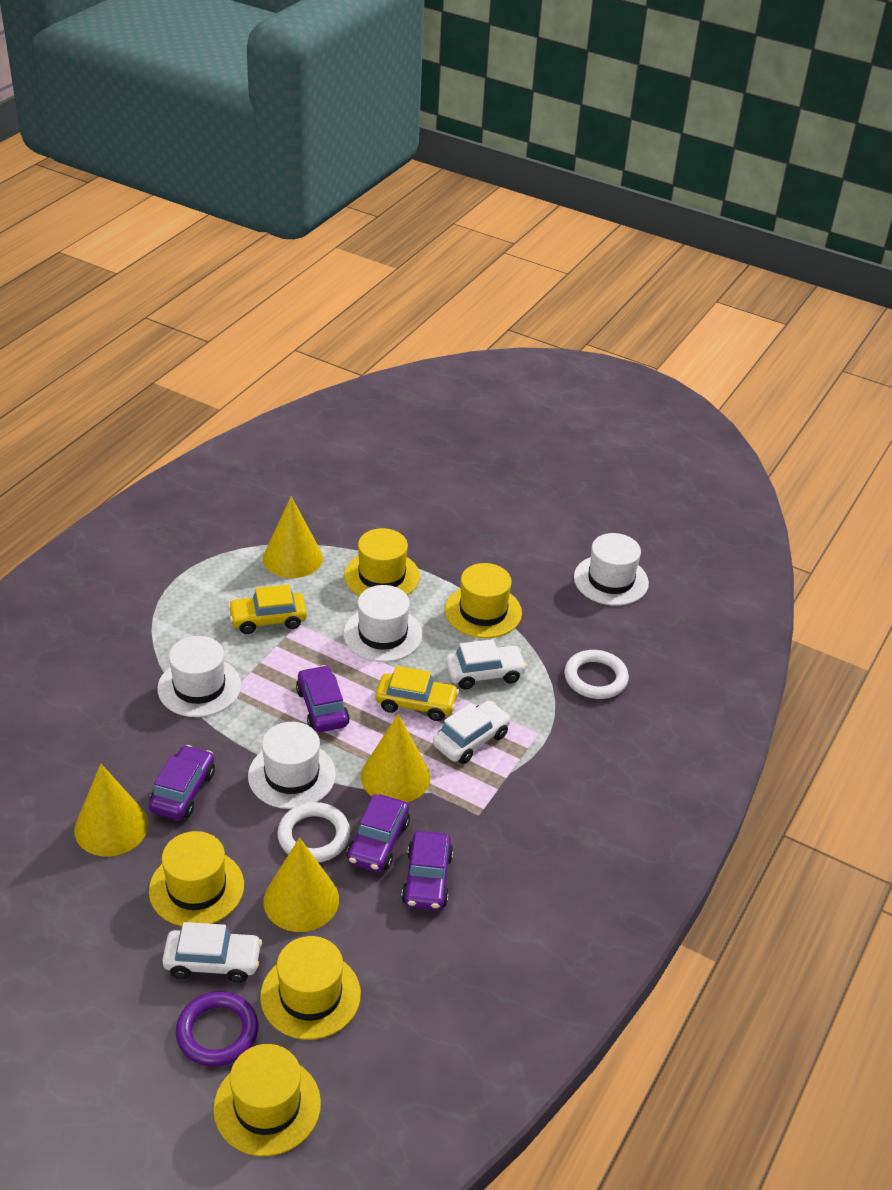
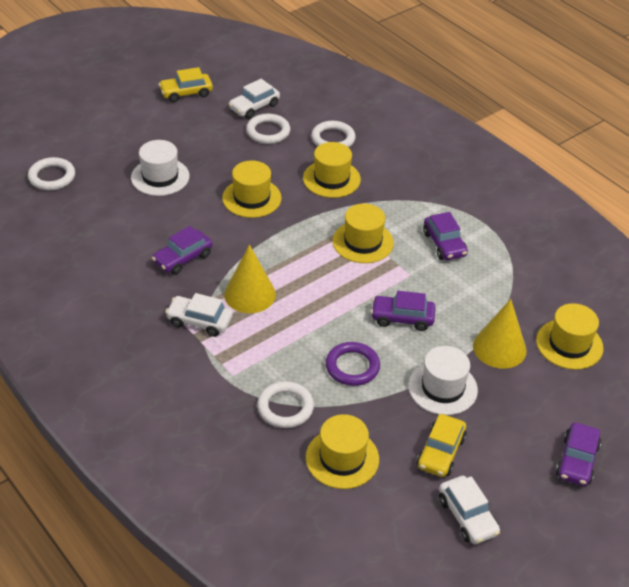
white hat: 4 -> 2
white ring: 2 -> 4
yellow cone: 4 -> 2

